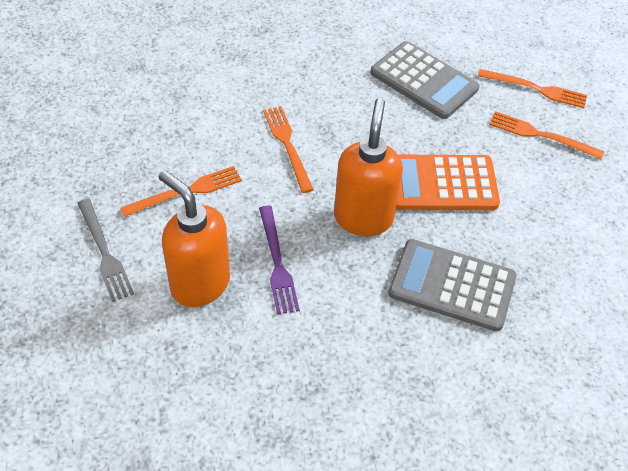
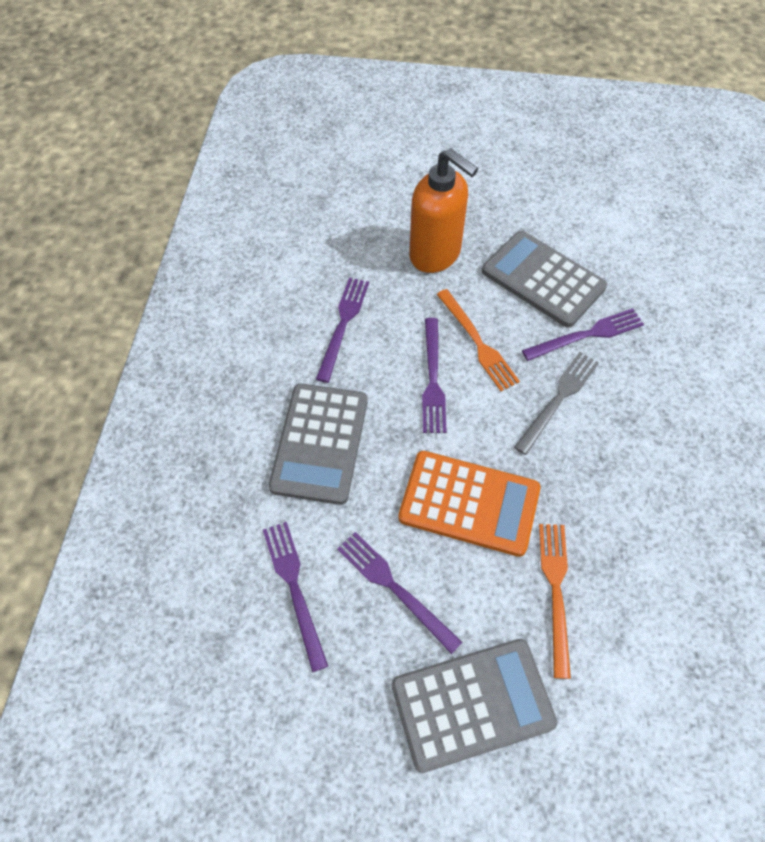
grey calculator: 2 -> 3
orange fork: 4 -> 2
orange soap dispenser: 2 -> 1
purple fork: 1 -> 5

